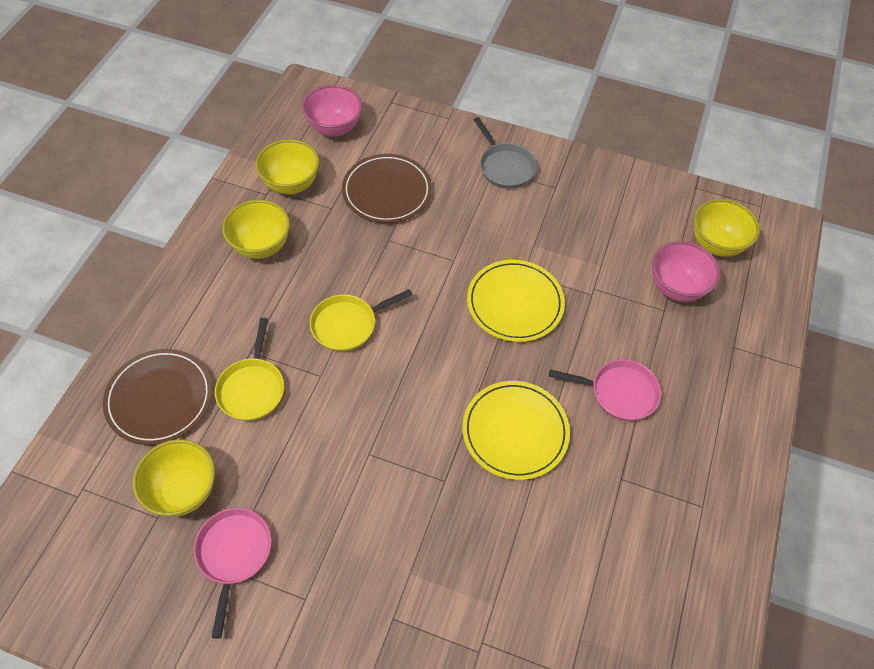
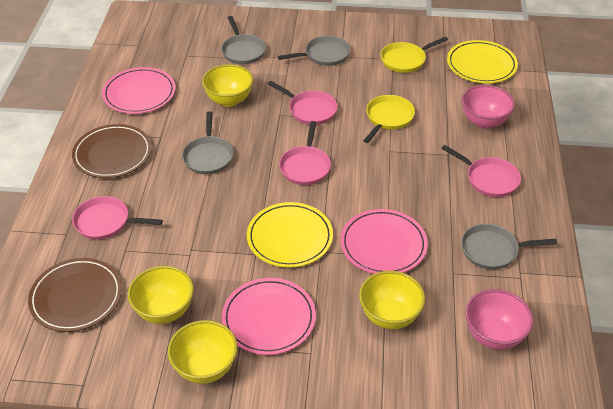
grey pan: 1 -> 4
pink pan: 2 -> 4
pink plate: 0 -> 3

